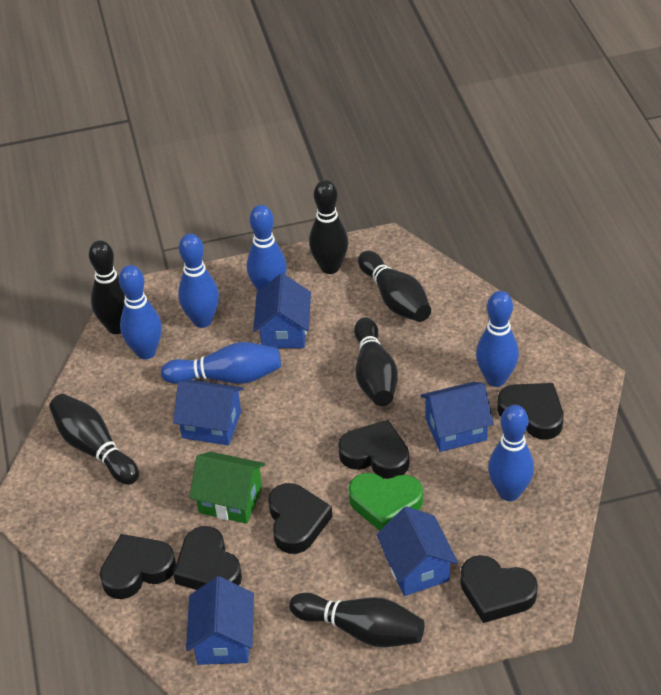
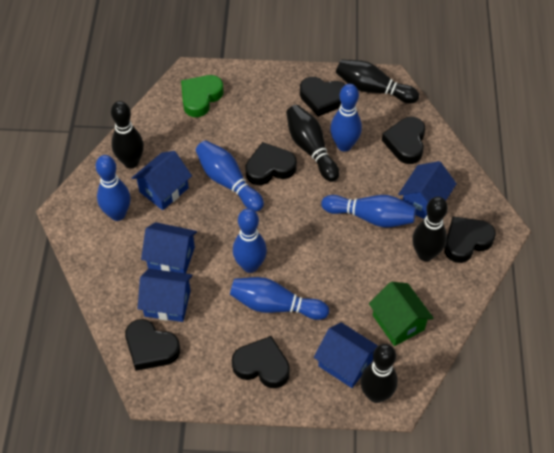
black bowling pin: 6 -> 5

